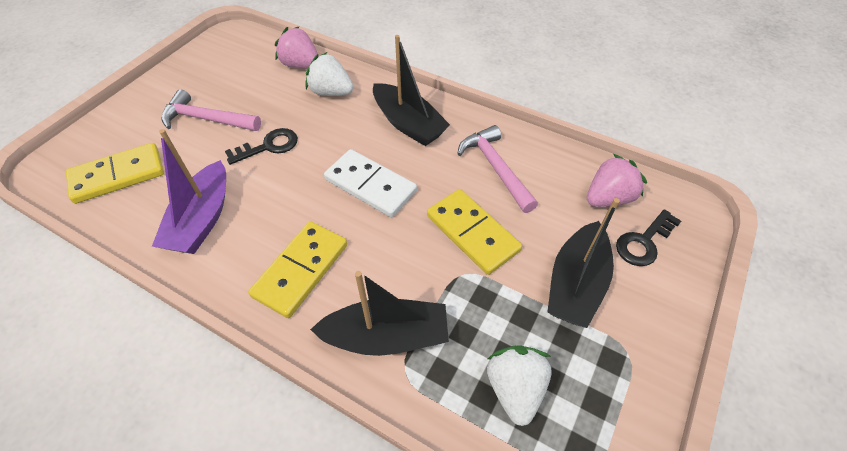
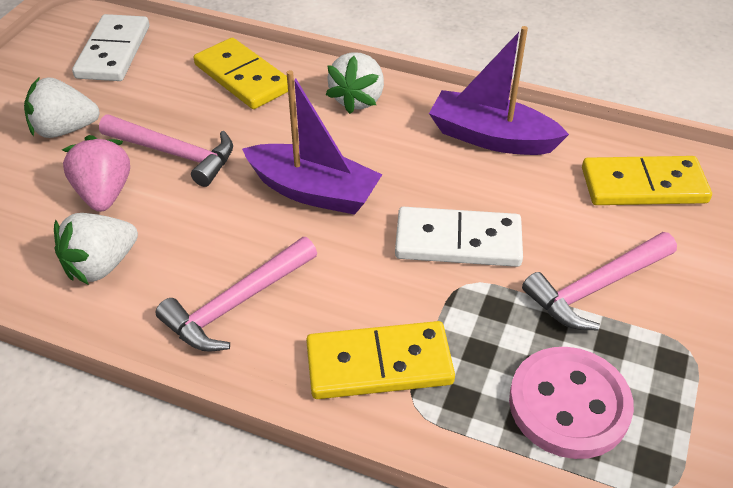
black boat: 3 -> 0
black key: 2 -> 0
pink button: 0 -> 1
pink hammer: 2 -> 3
pink strawberry: 2 -> 1
purple boat: 1 -> 2
white domino: 1 -> 2
white strawberry: 2 -> 3

